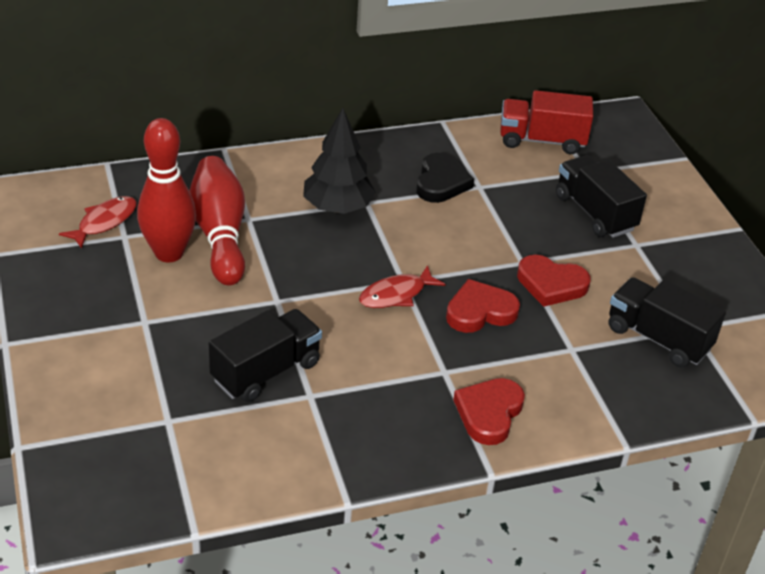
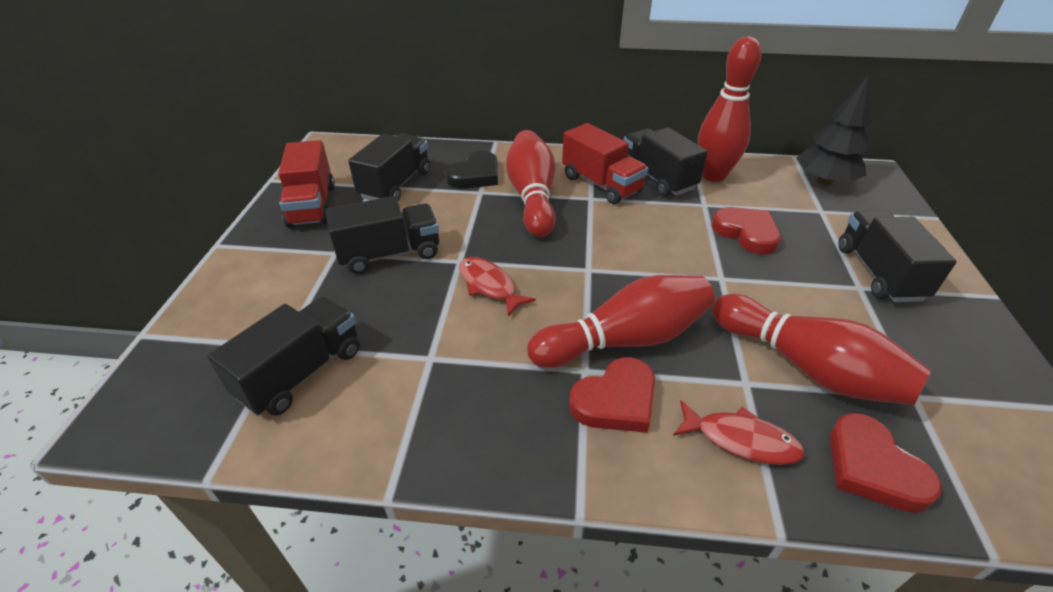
black truck: 3 -> 5
red bowling pin: 2 -> 4
red truck: 1 -> 2

